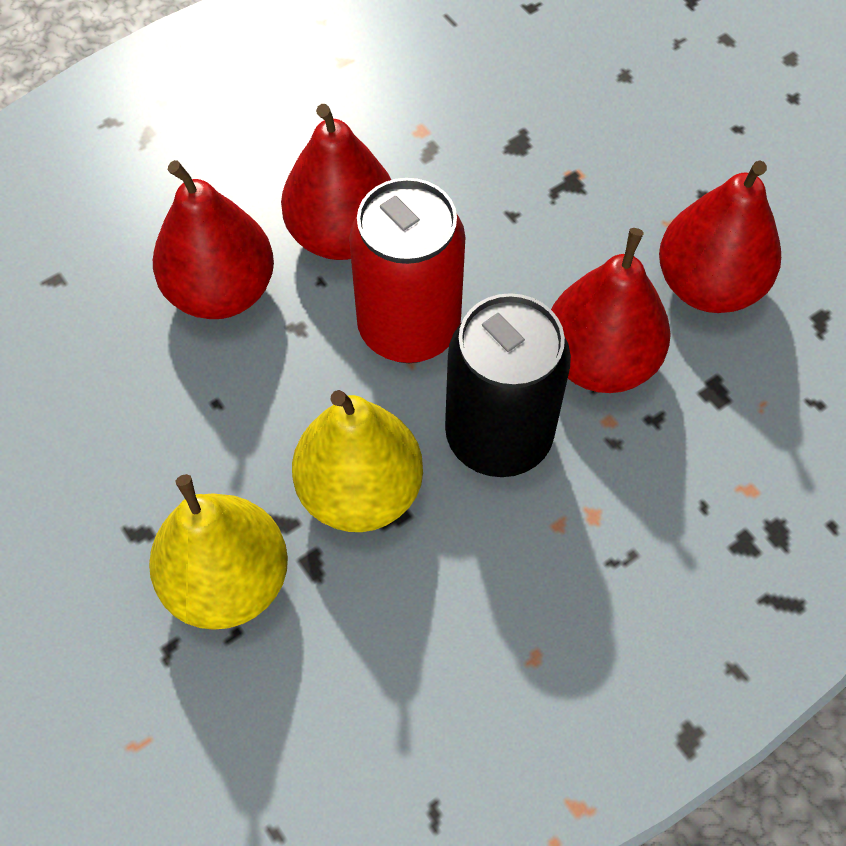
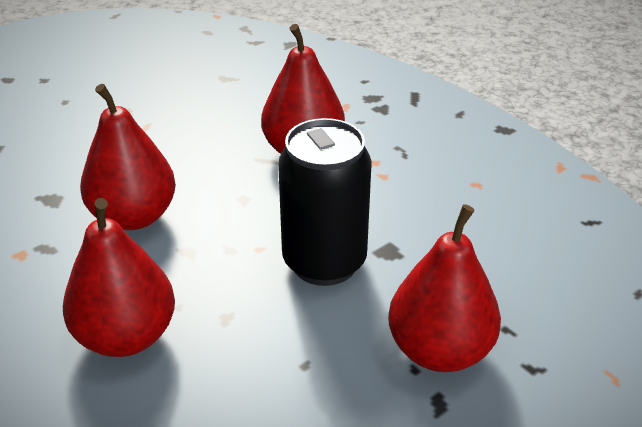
red can: 1 -> 0
yellow pear: 2 -> 0

